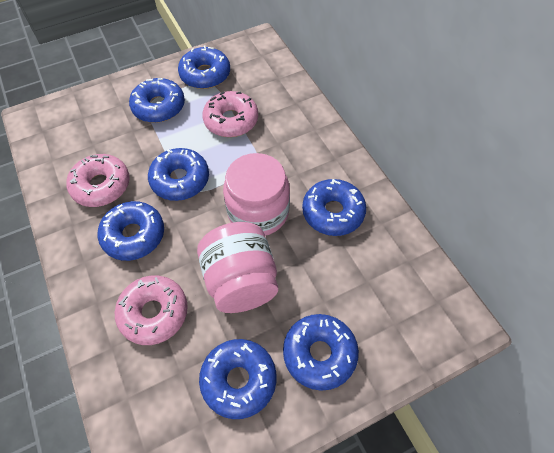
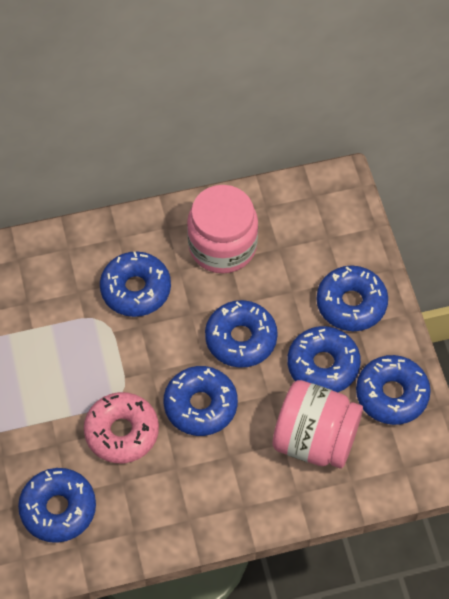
pink donut: 3 -> 1

